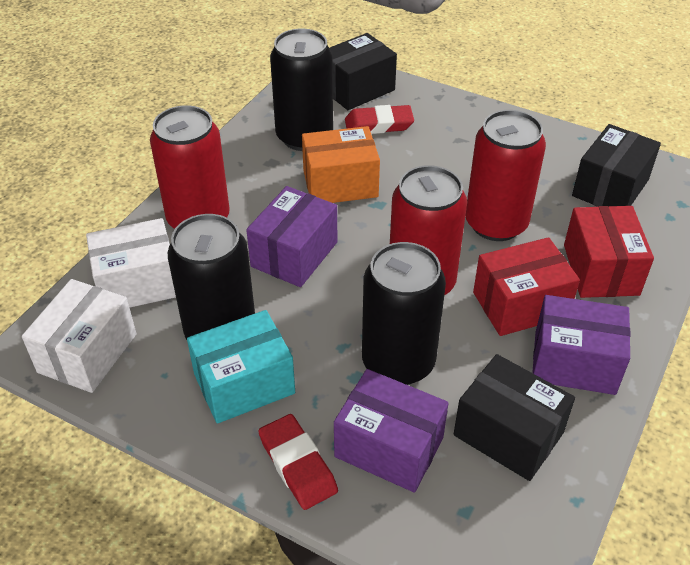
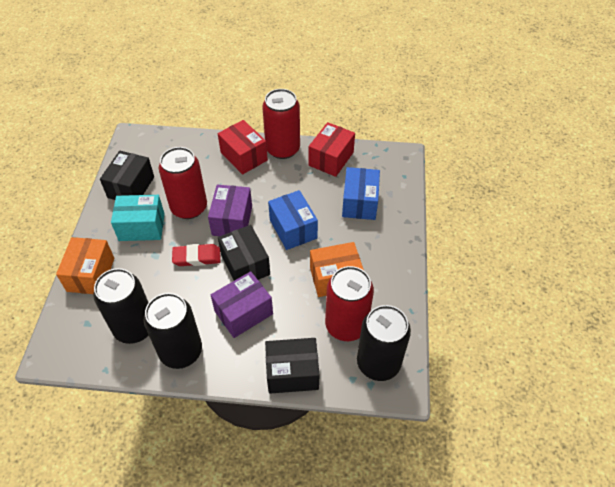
blue box: 0 -> 2
orange box: 1 -> 2
purple box: 3 -> 2
red eraser: 2 -> 1
white box: 2 -> 0

